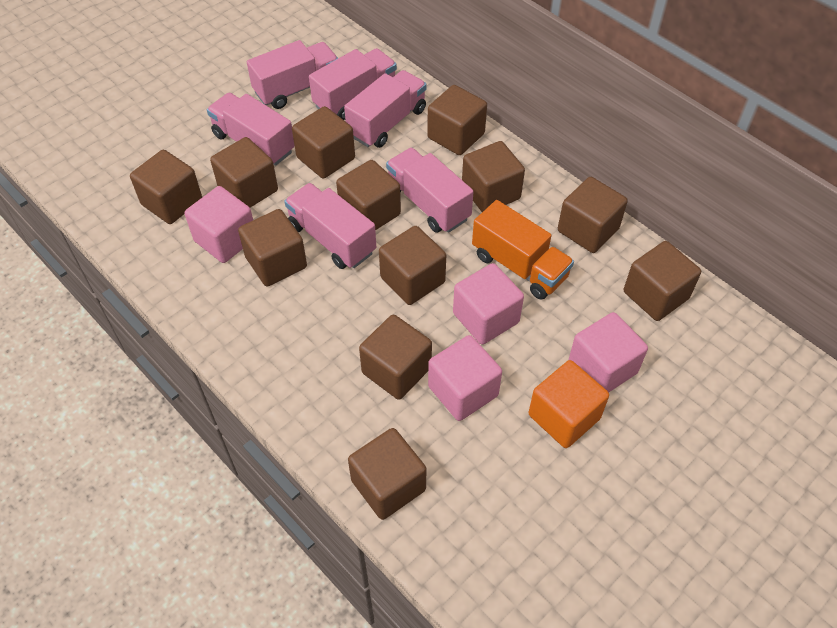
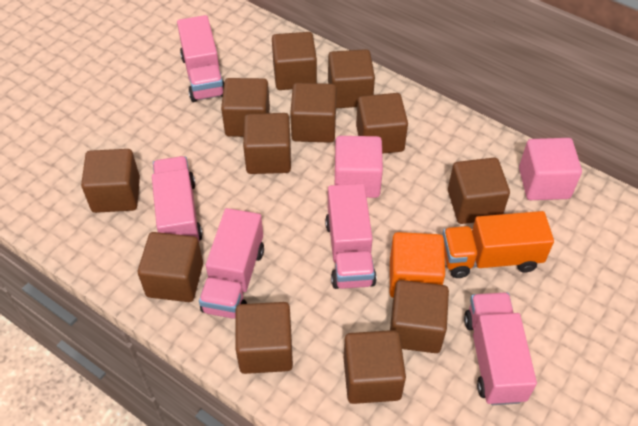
pink cube: 4 -> 2
pink truck: 6 -> 5

